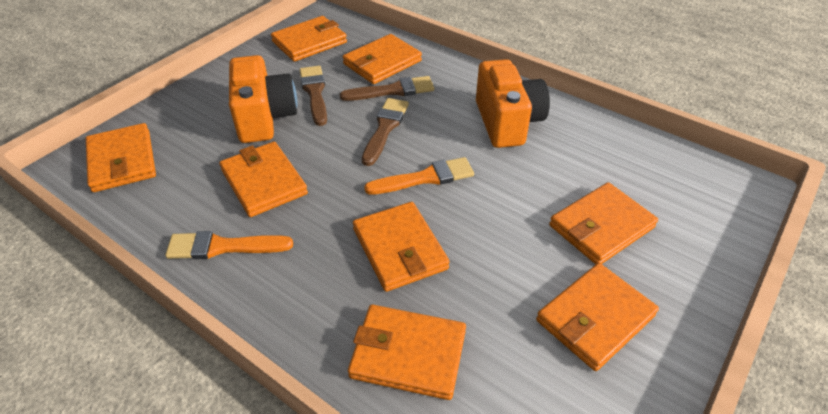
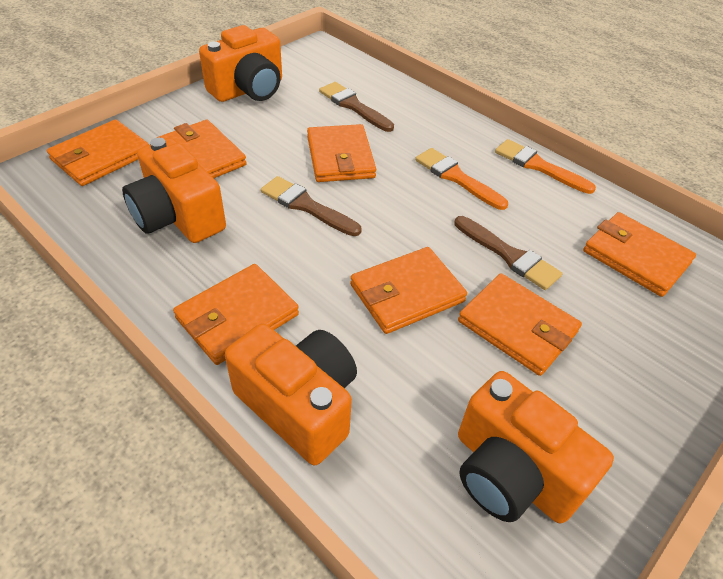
orange camera: 2 -> 4
orange wallet: 8 -> 7

